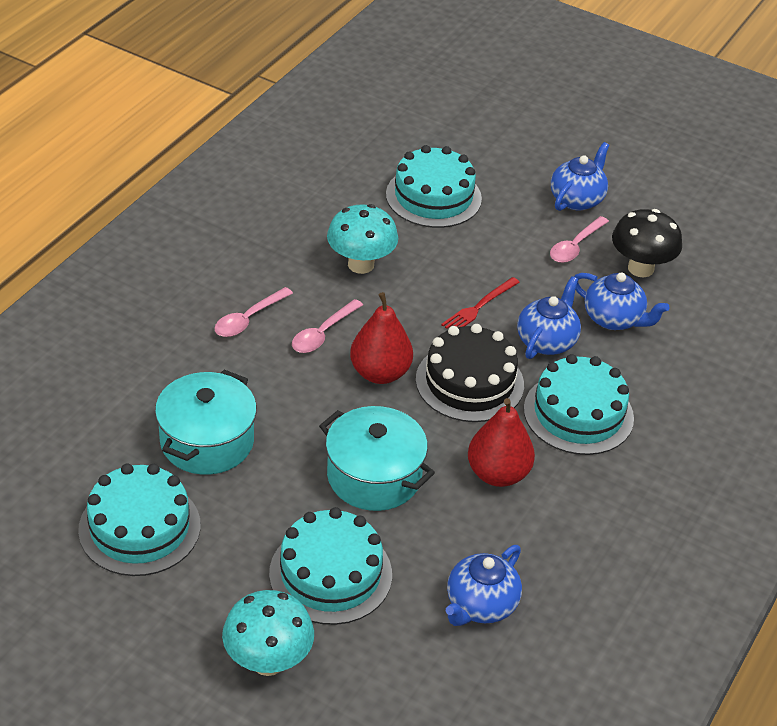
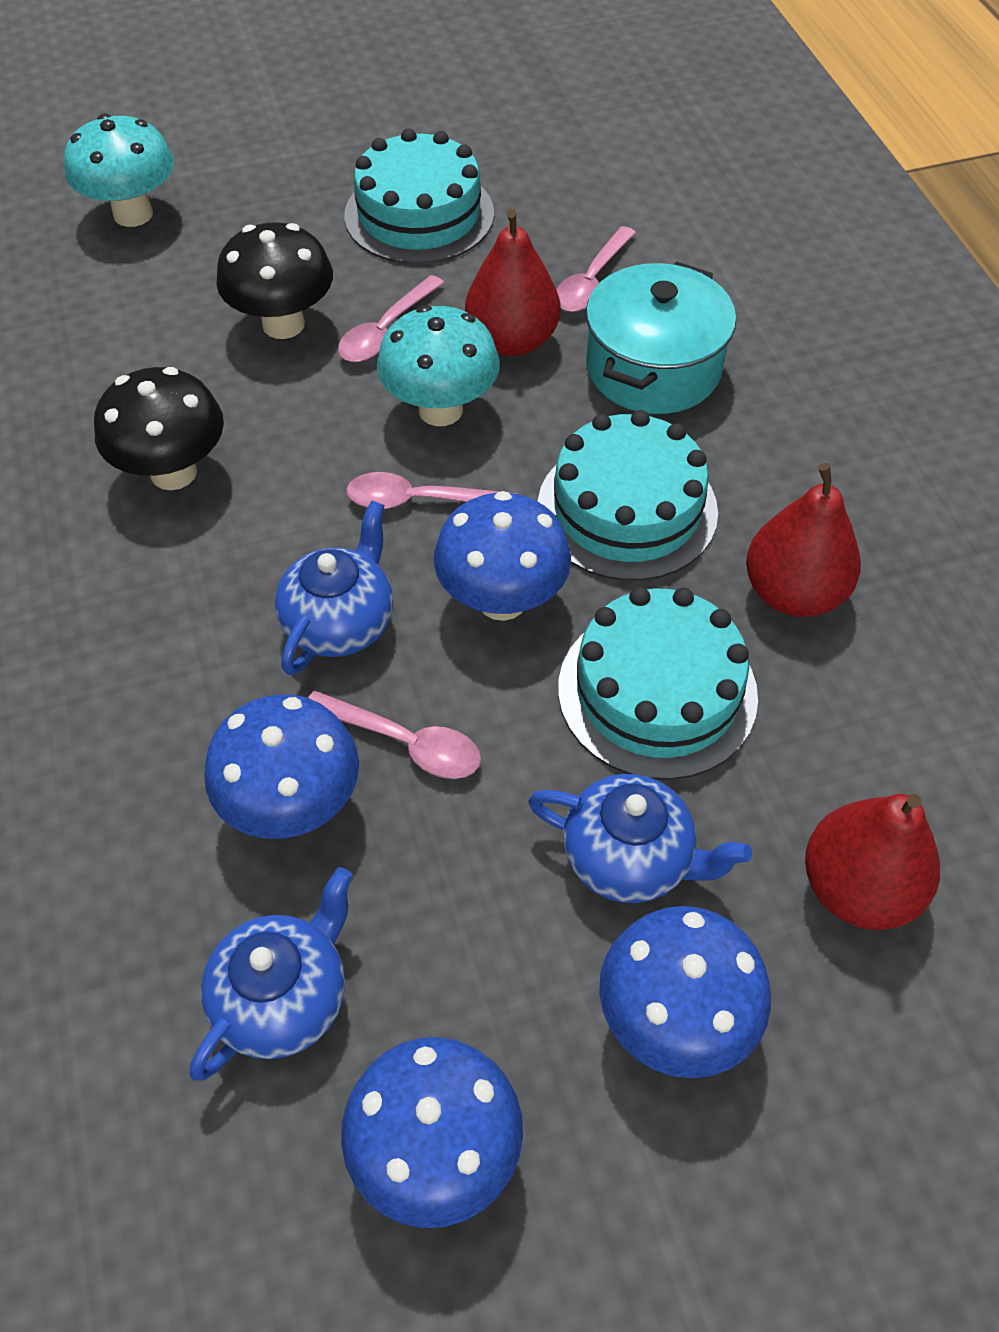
black cake: 1 -> 0
black mushroom: 1 -> 2
blue mushroom: 0 -> 4
blue teapot: 4 -> 3
pink spoon: 3 -> 4
red fork: 1 -> 0
red pear: 2 -> 3
turquoise cake: 4 -> 3
turquoise pot: 2 -> 1

